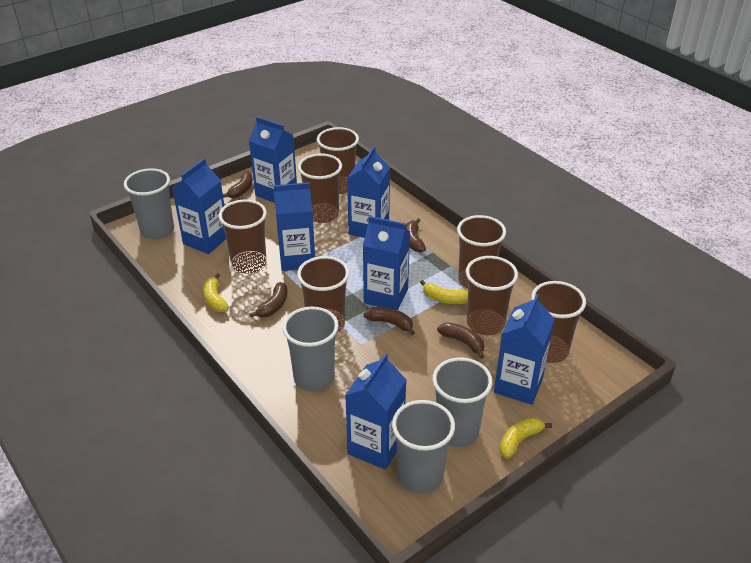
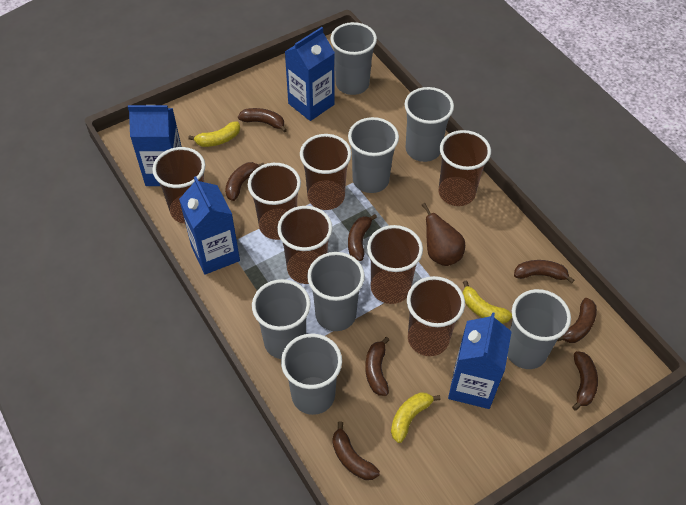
blue carton: 7 -> 4
brown banana: 5 -> 8
brown pear: 0 -> 1
grey cup: 4 -> 7

